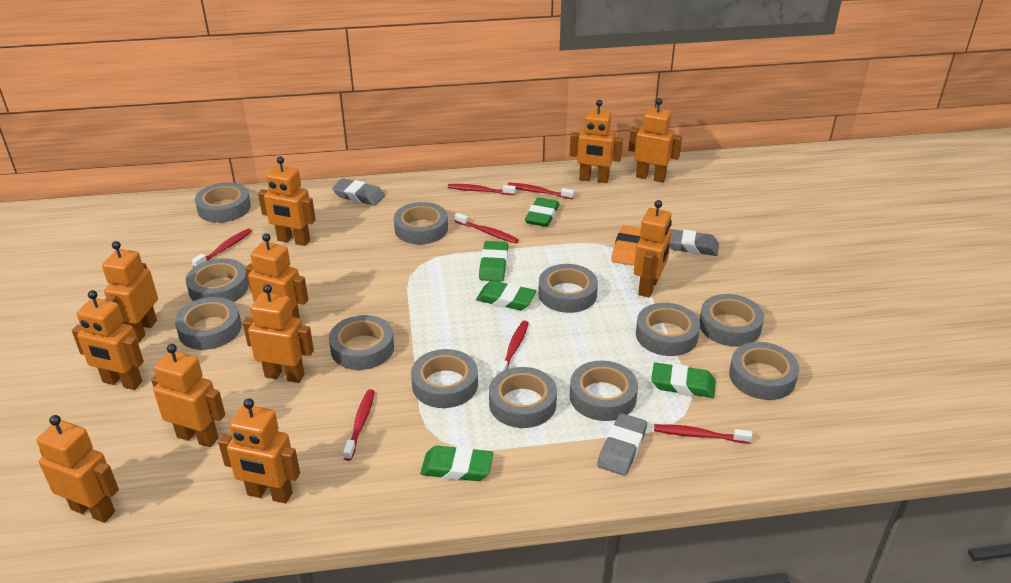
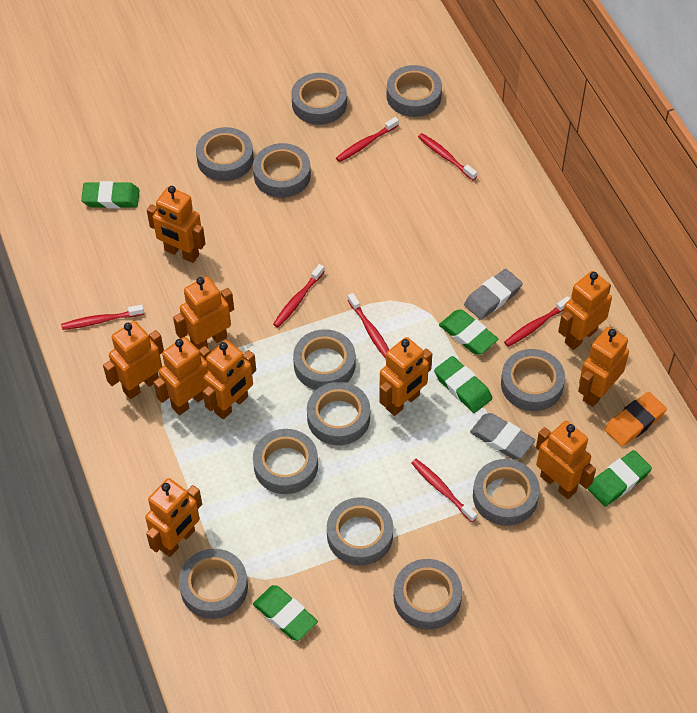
grey eraser: 3 -> 2
orange robot: 11 -> 10

